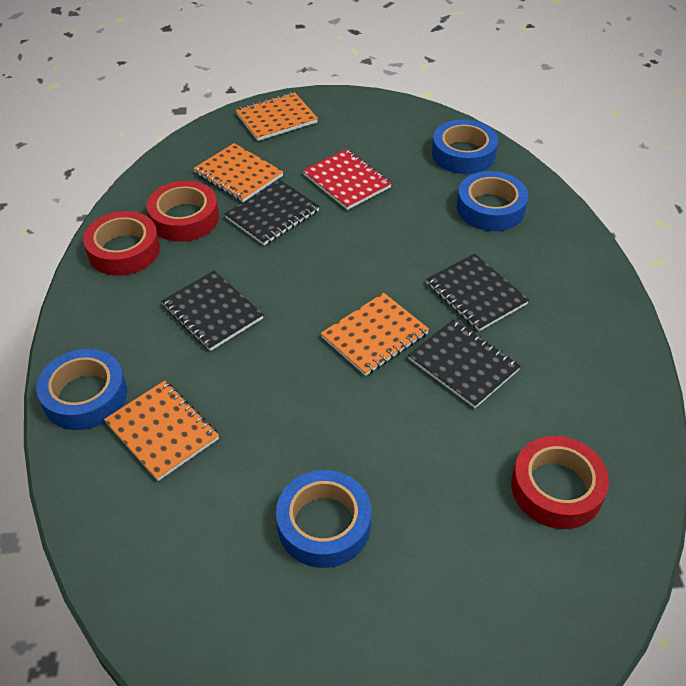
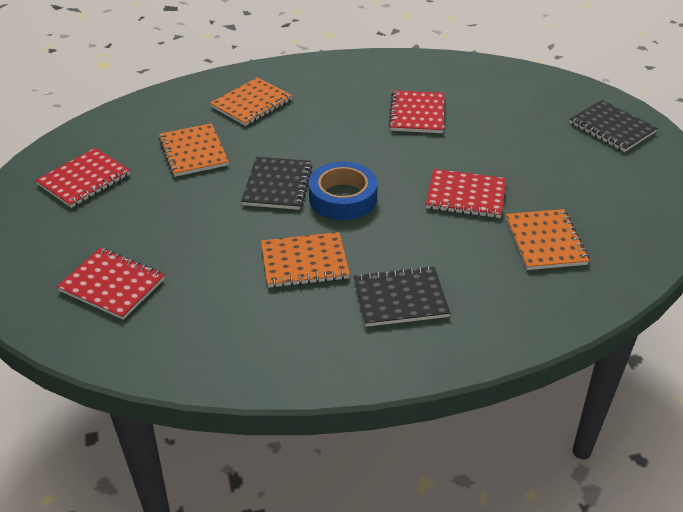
black notebook: 4 -> 3
blue tape: 4 -> 1
red notebook: 1 -> 4
red tape: 3 -> 0

